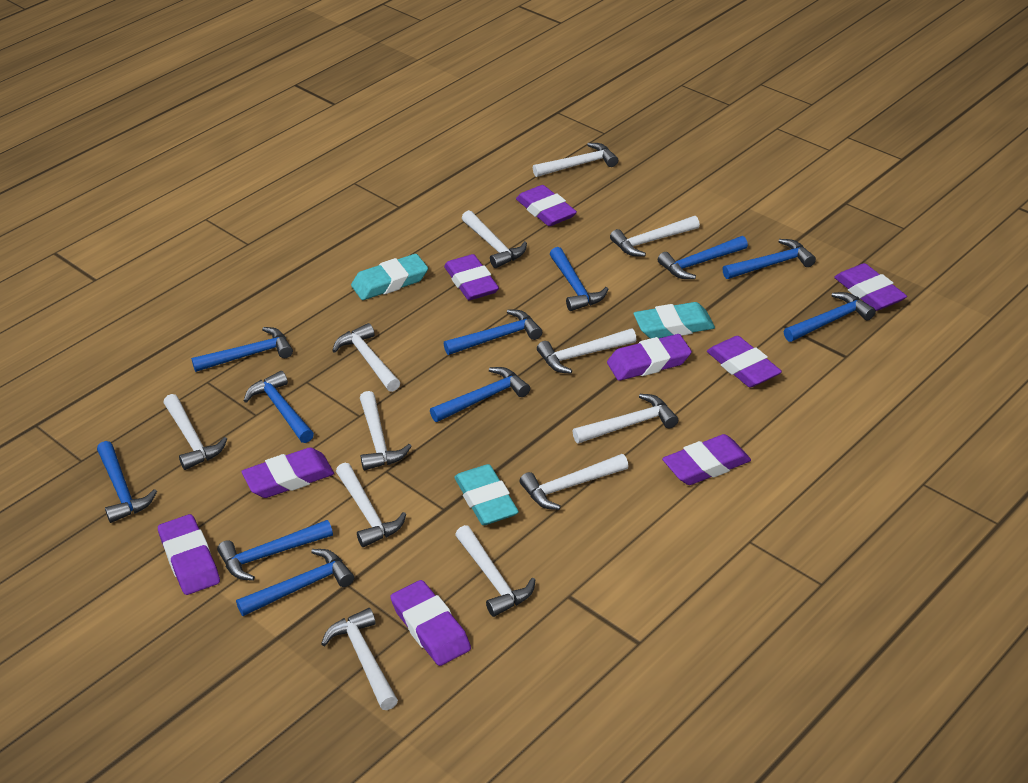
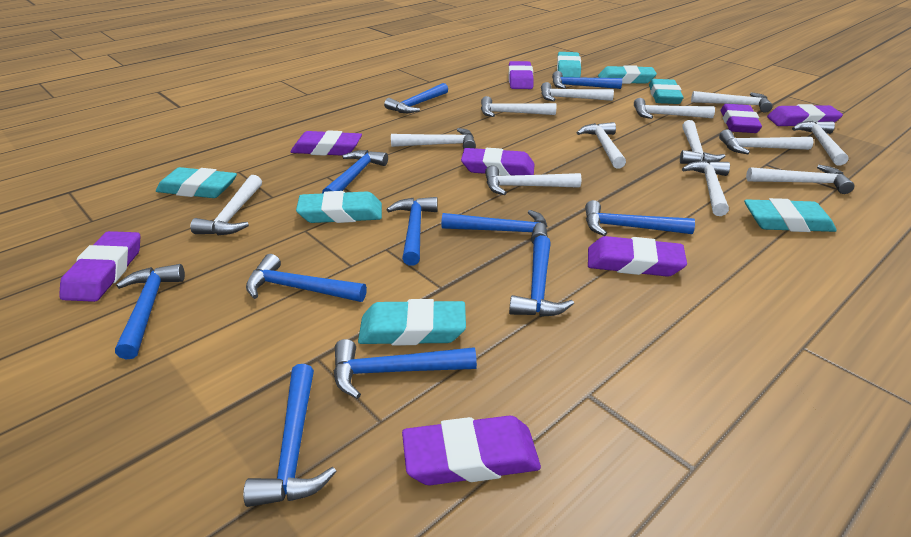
purple eraser: 9 -> 8
turquoise eraser: 3 -> 7
white hammer: 12 -> 13

